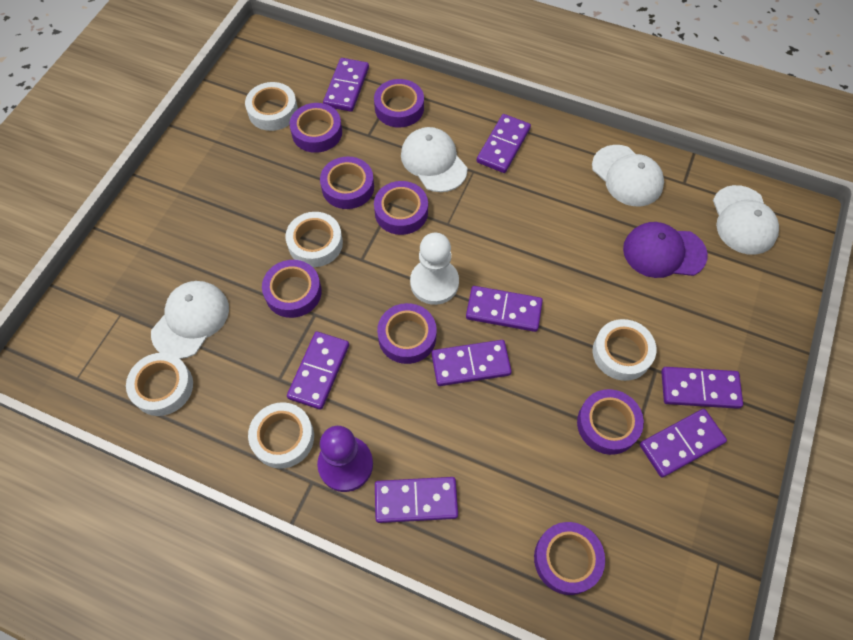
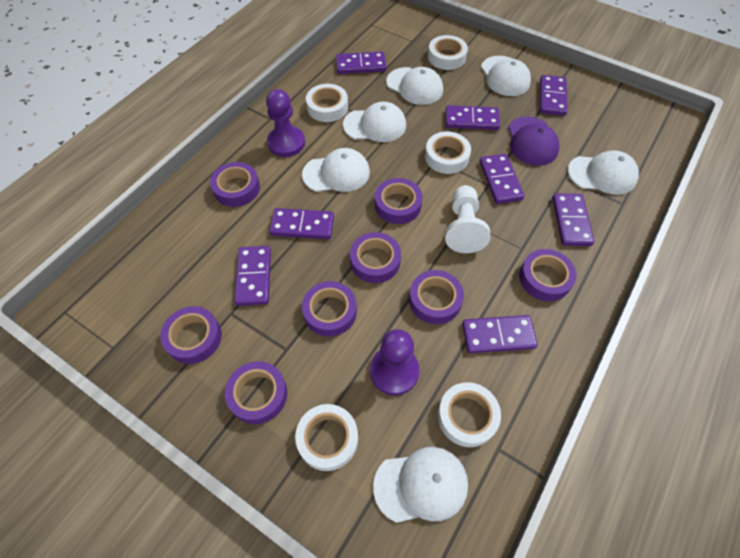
purple pawn: 1 -> 2
white cap: 4 -> 6

